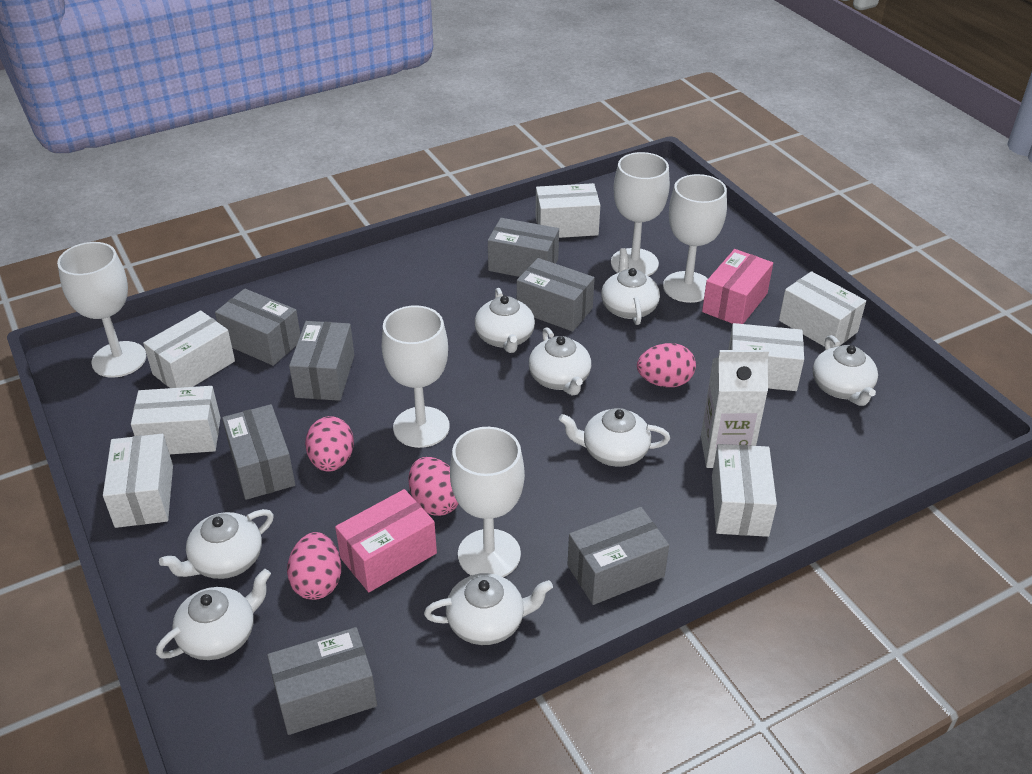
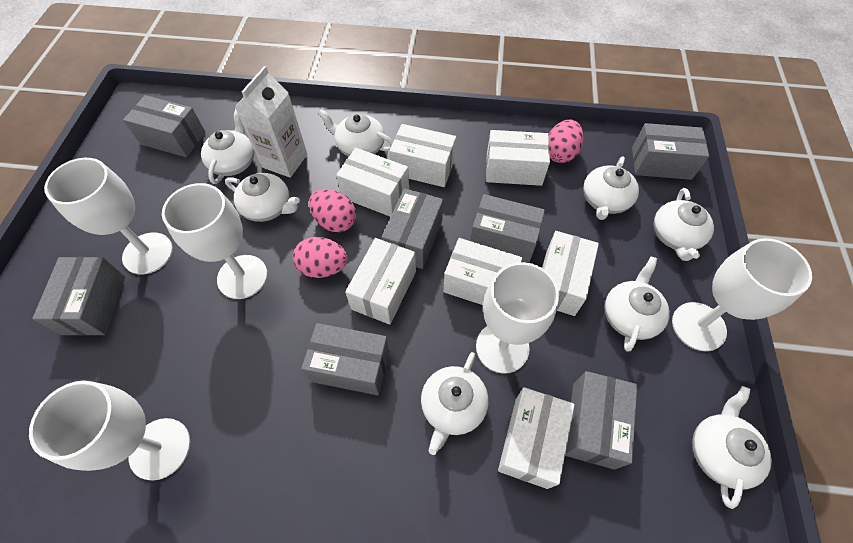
pink box: 2 -> 0
pink egg: 4 -> 3

